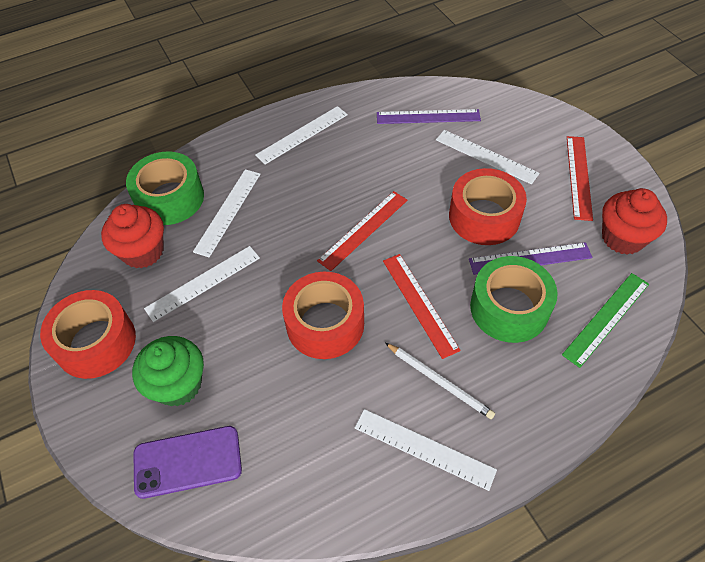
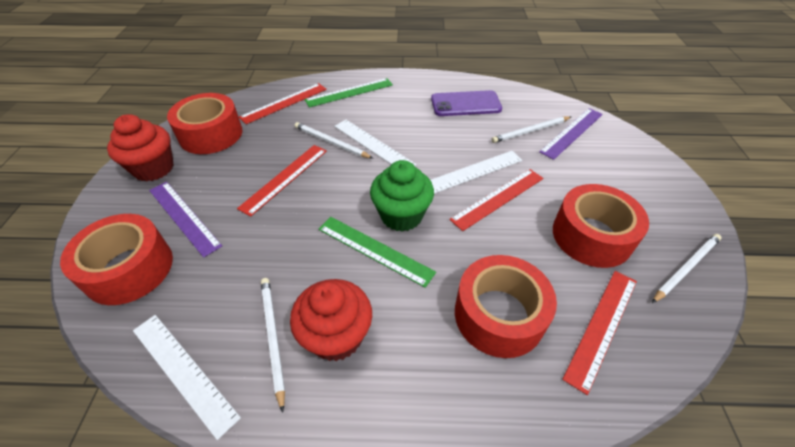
green ruler: 1 -> 2
green tape: 2 -> 0
red ruler: 3 -> 4
red tape: 3 -> 4
white pencil: 1 -> 4
white ruler: 5 -> 3

